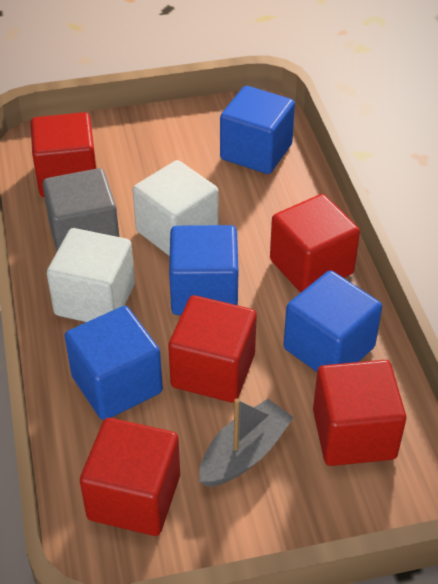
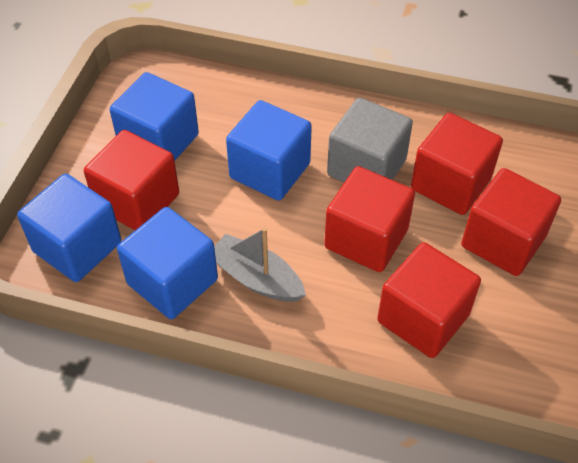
white cube: 2 -> 0

